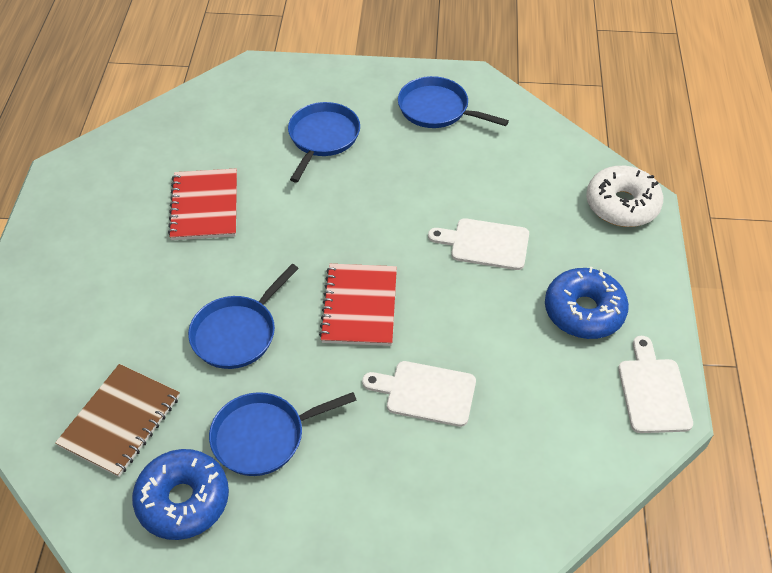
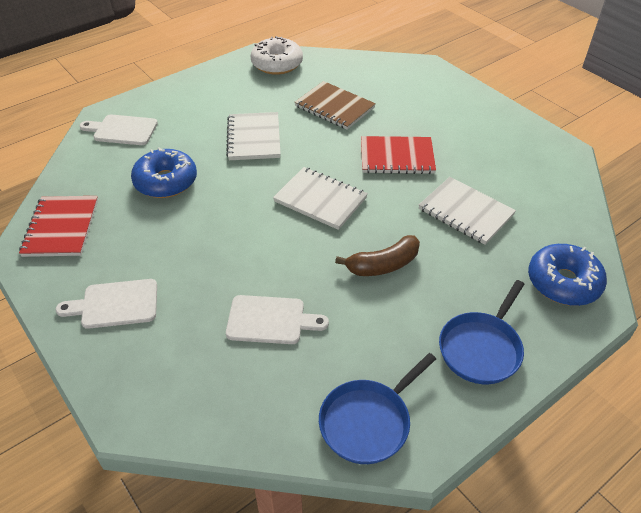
blue pan: 4 -> 2
brown banana: 0 -> 1
white notebook: 0 -> 3

